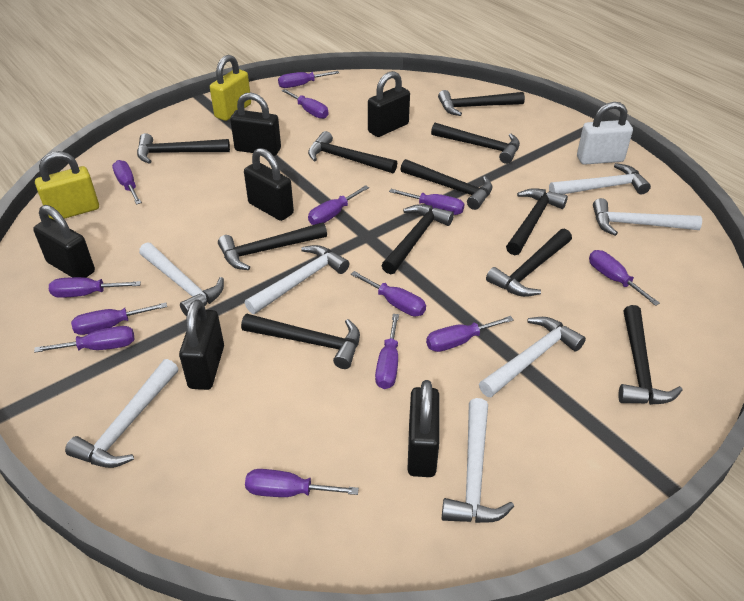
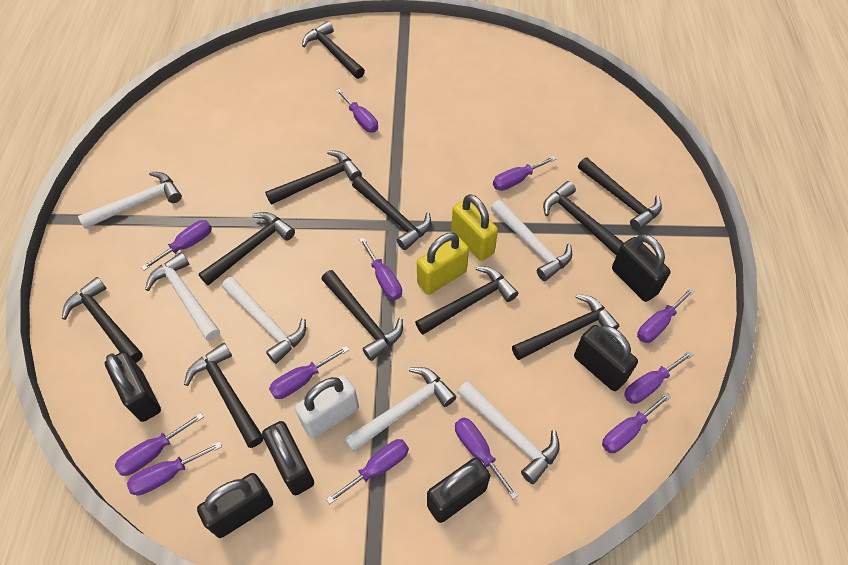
purple screwdriver: 13 -> 12
white hammer: 7 -> 6

